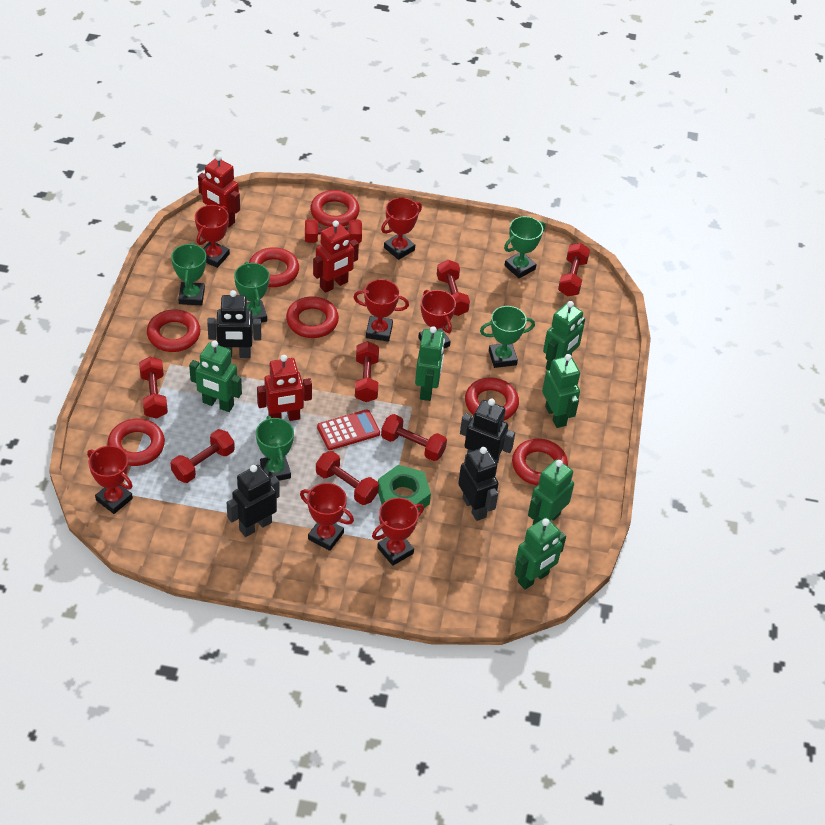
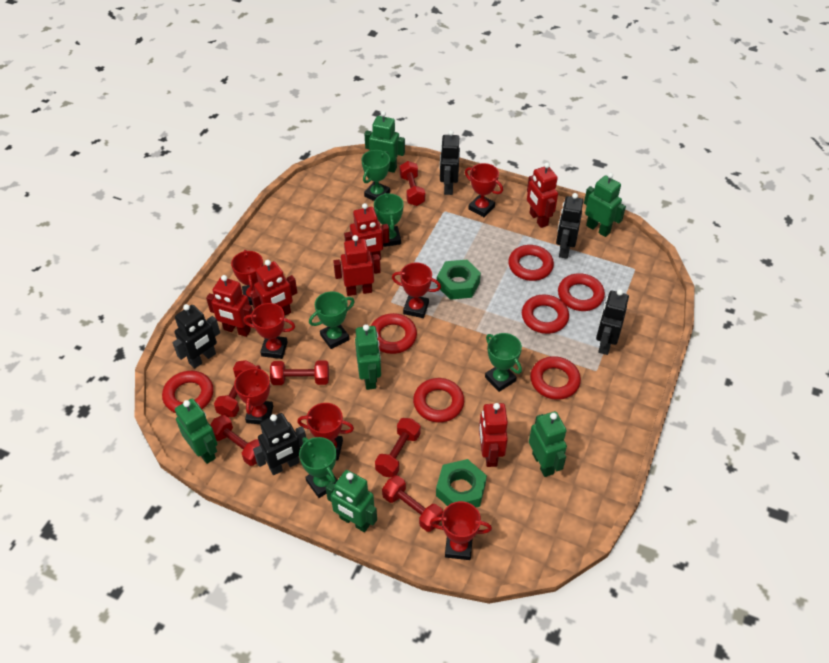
black robot: 4 -> 5
green nut: 1 -> 2
red calculator: 1 -> 0
red dumbbell: 8 -> 6
red robot: 3 -> 6

